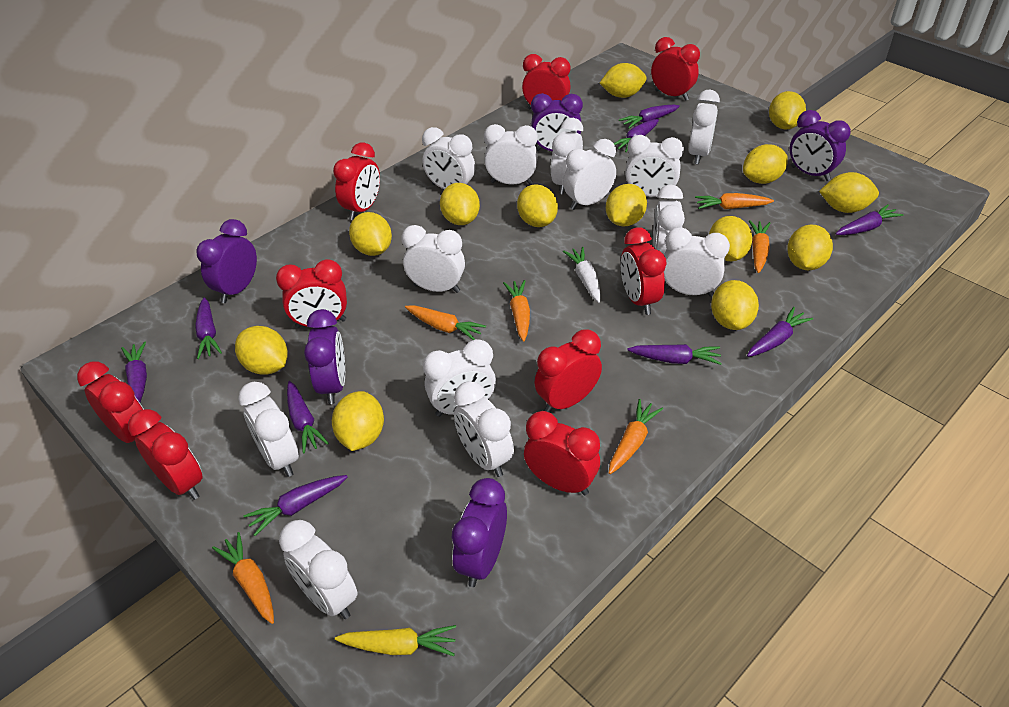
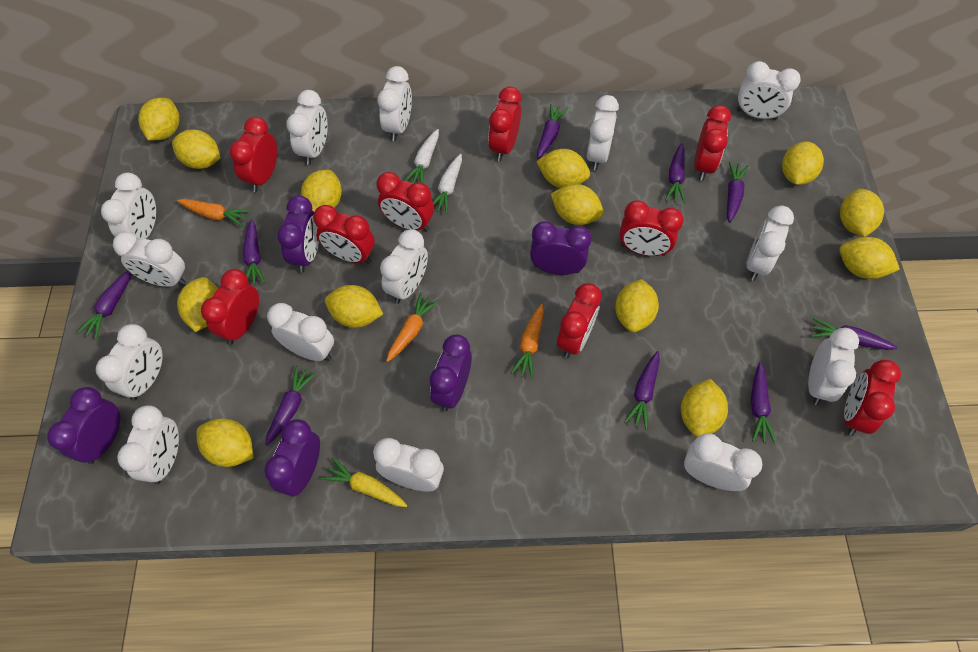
orange carrot: 6 -> 3
white carrot: 1 -> 2
white clock: 13 -> 14

